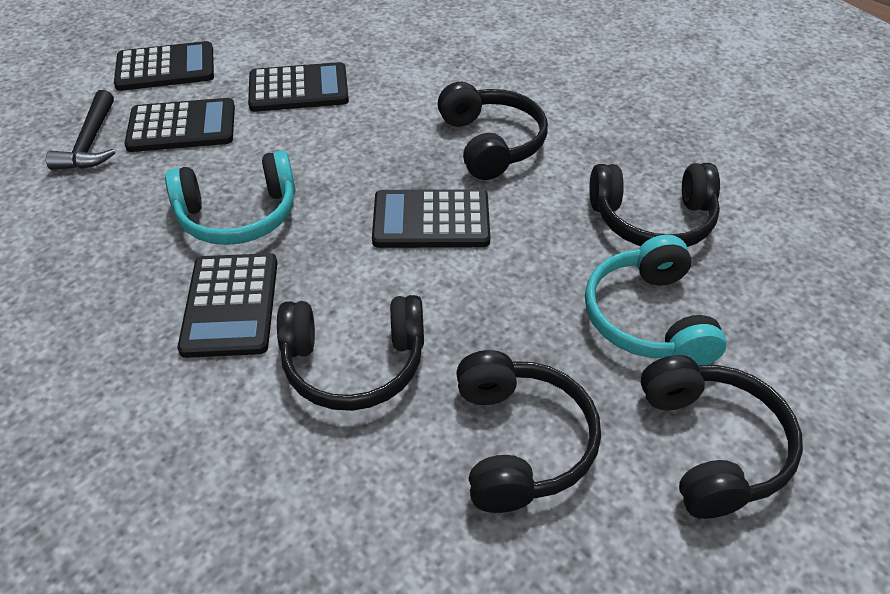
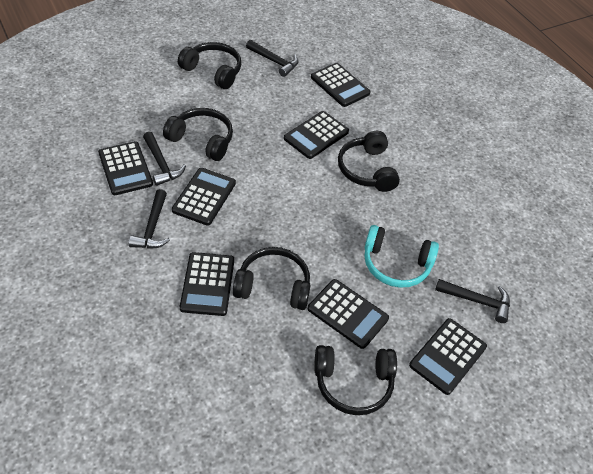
black calculator: 5 -> 7
black hammer: 1 -> 4
turquoise headphones: 2 -> 1

